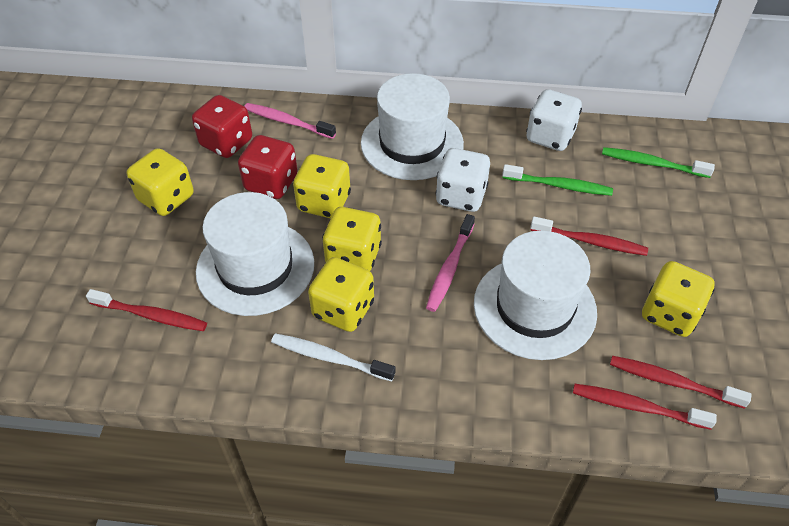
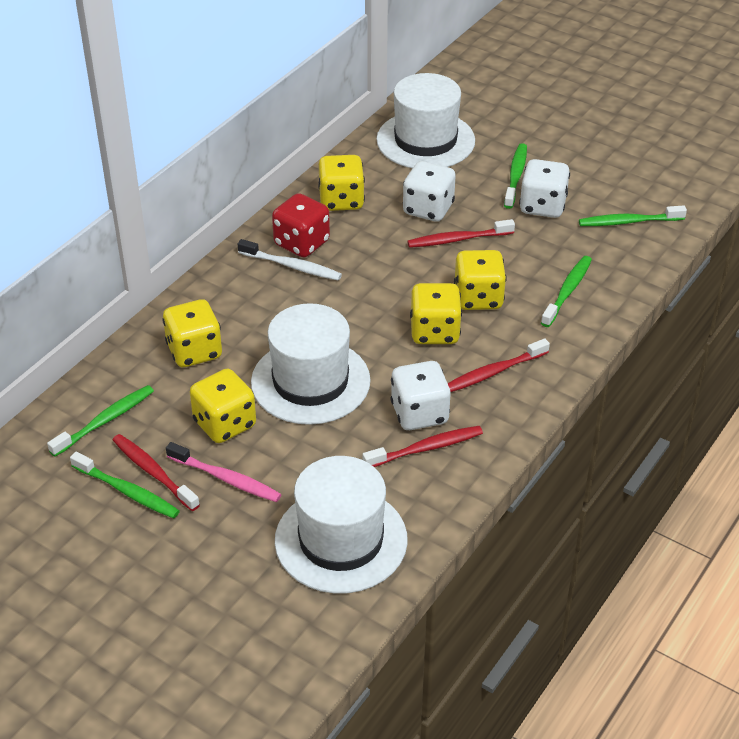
green toothbrush: 2 -> 5
pink toothbrush: 2 -> 1
red dice: 2 -> 1
white dice: 2 -> 3

